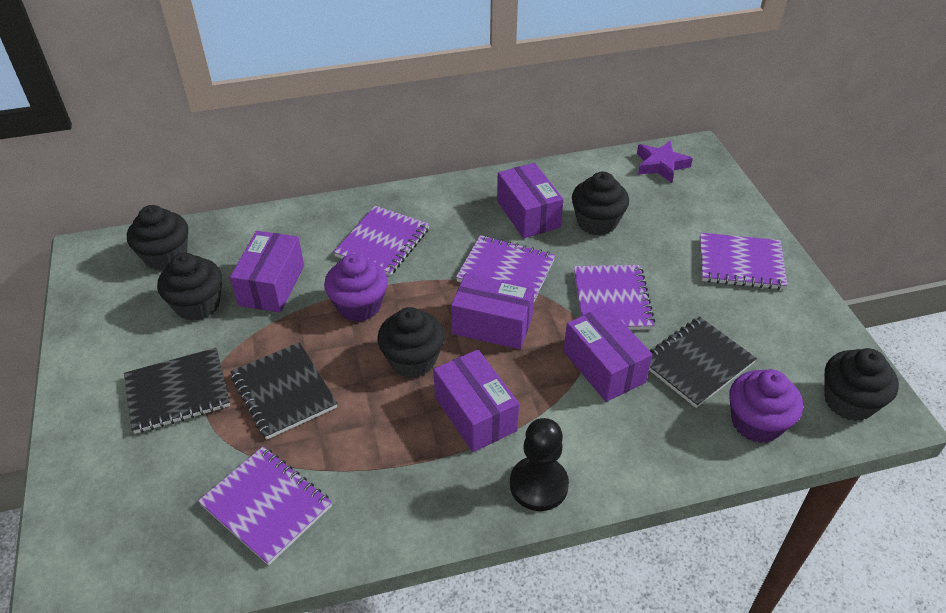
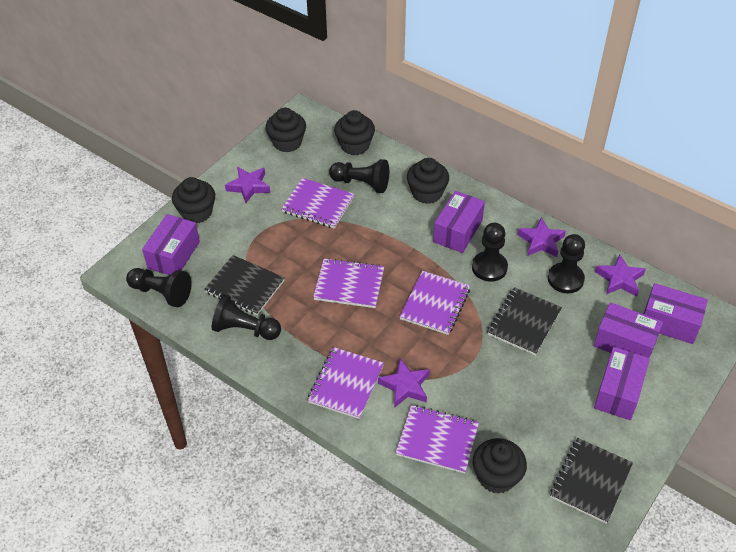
black pawn: 1 -> 5
purple cupcake: 2 -> 0
purple star: 1 -> 4

